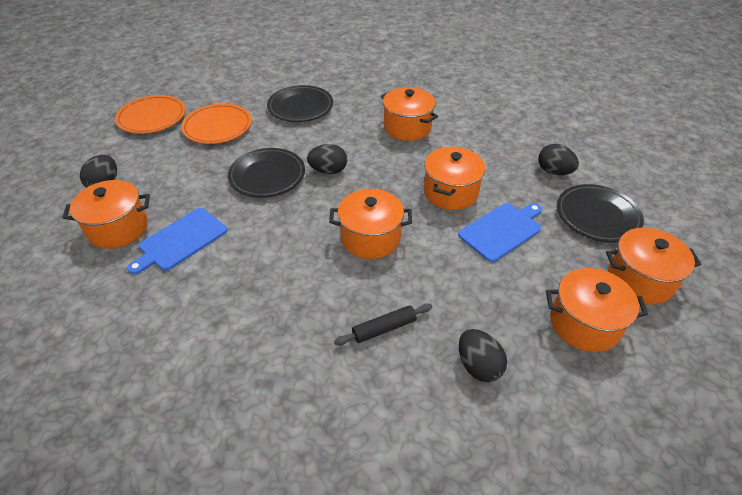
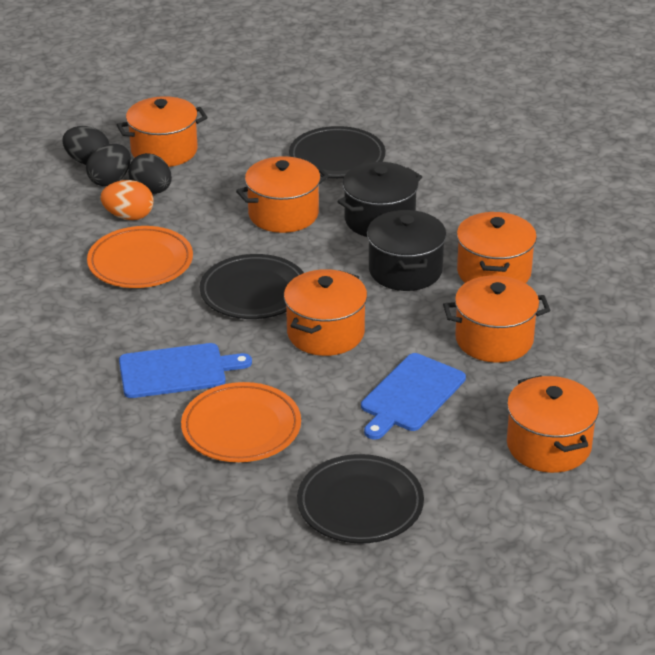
black egg: 4 -> 3
black pot: 0 -> 2
black rolling pin: 1 -> 0
orange egg: 0 -> 1

